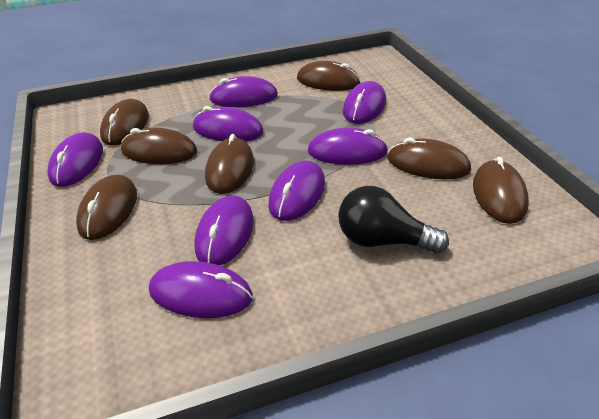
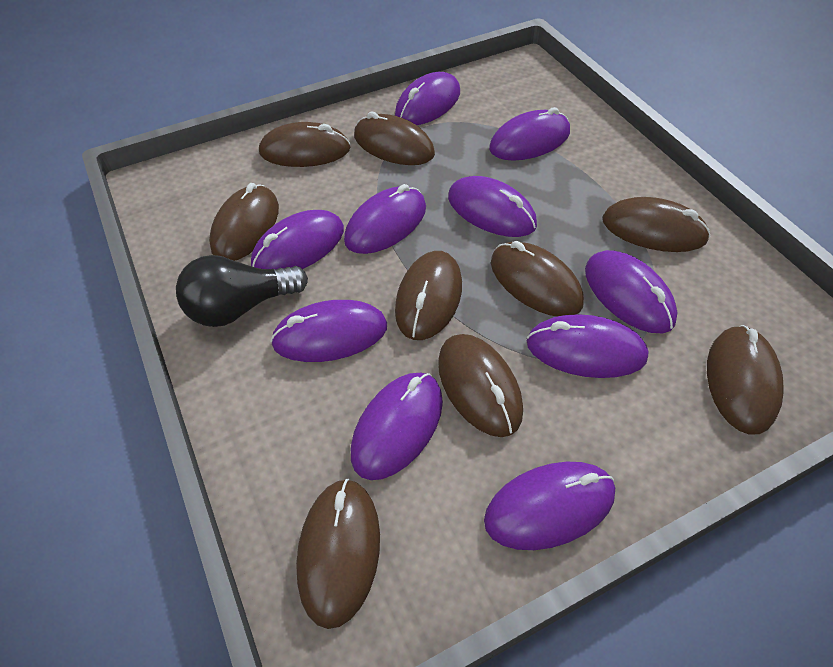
brown mouse: 7 -> 9
purple mouse: 8 -> 10

